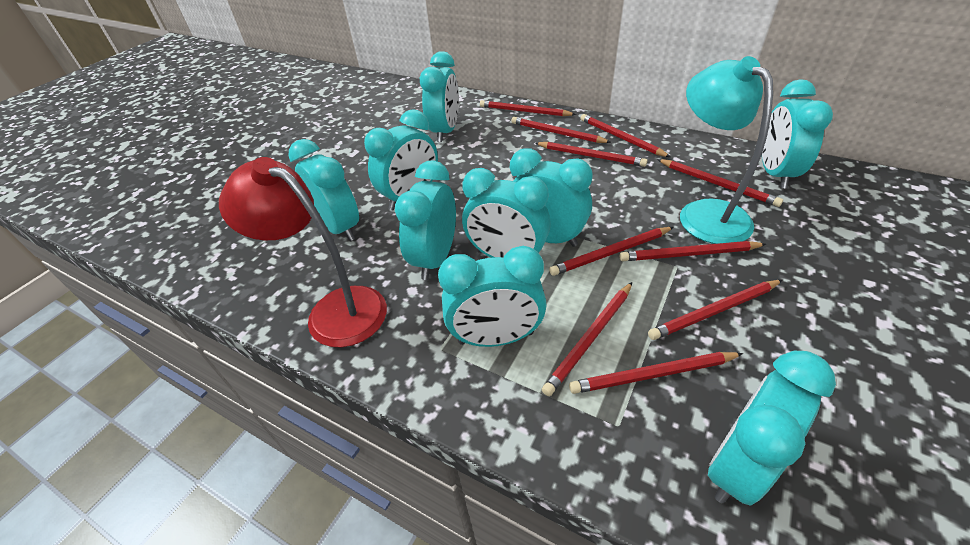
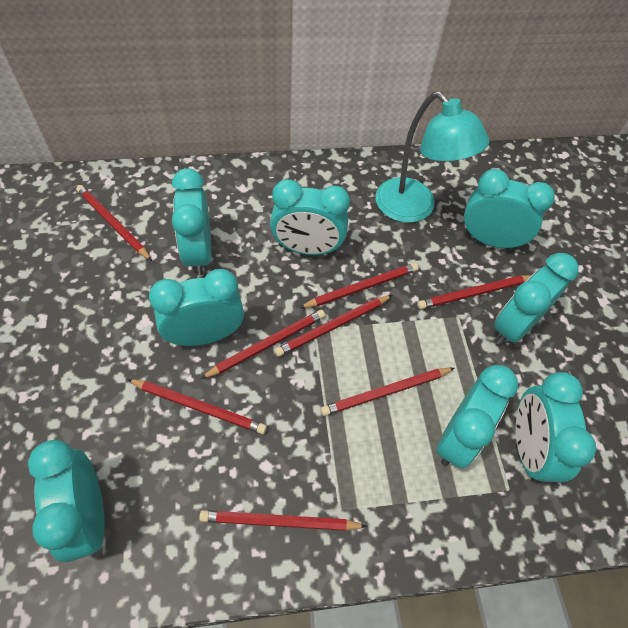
red lamp: 1 -> 0
red pencil: 10 -> 8
turquoise clock: 9 -> 8

